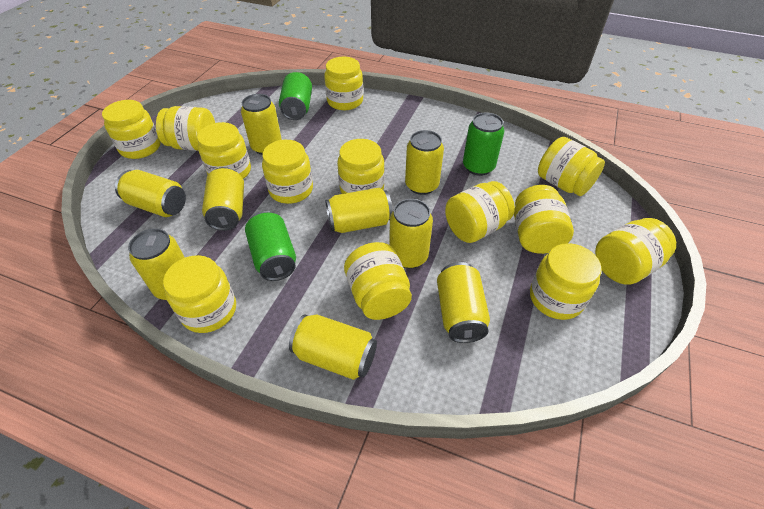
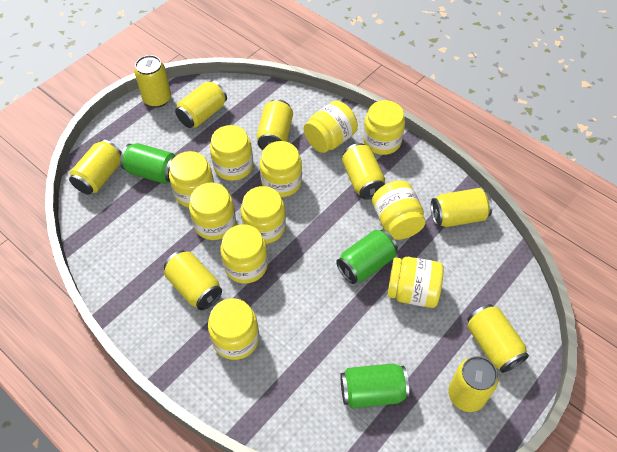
yellow jar: 13 -> 11

